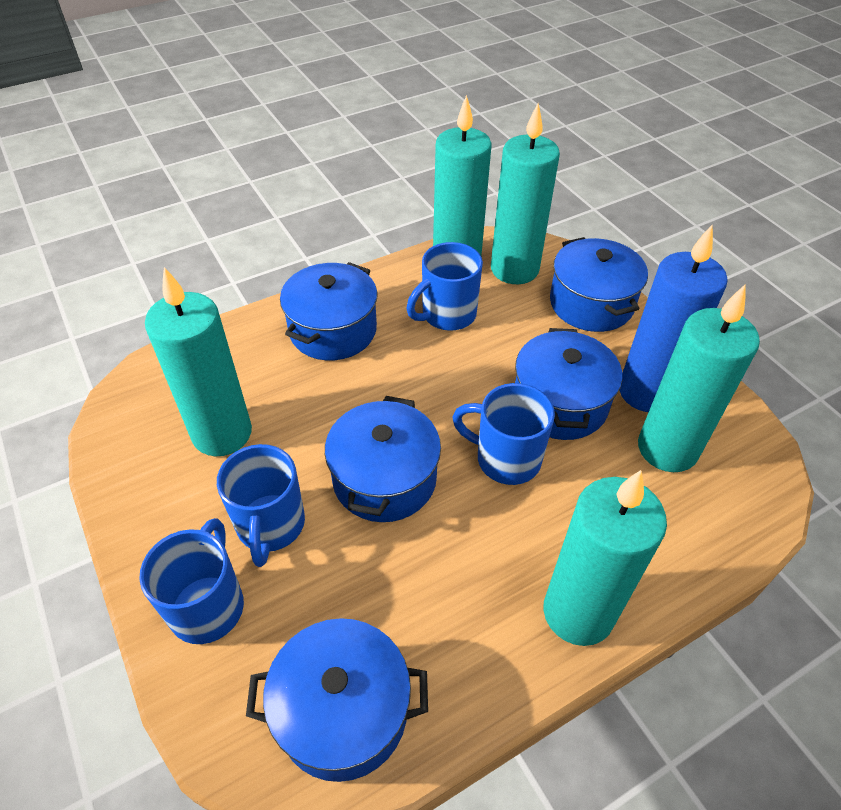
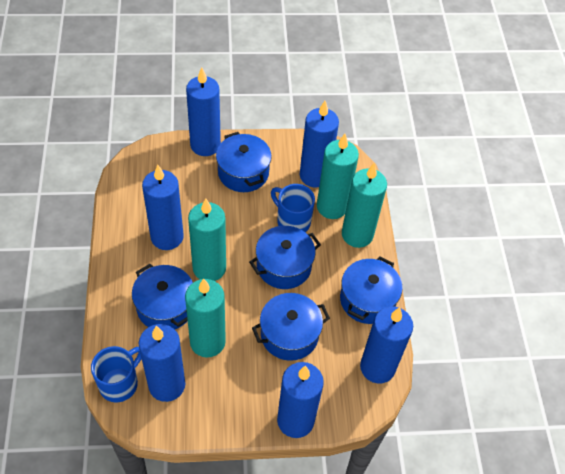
blue candle: 1 -> 6
blue mug: 4 -> 2
turquoise candle: 5 -> 4

